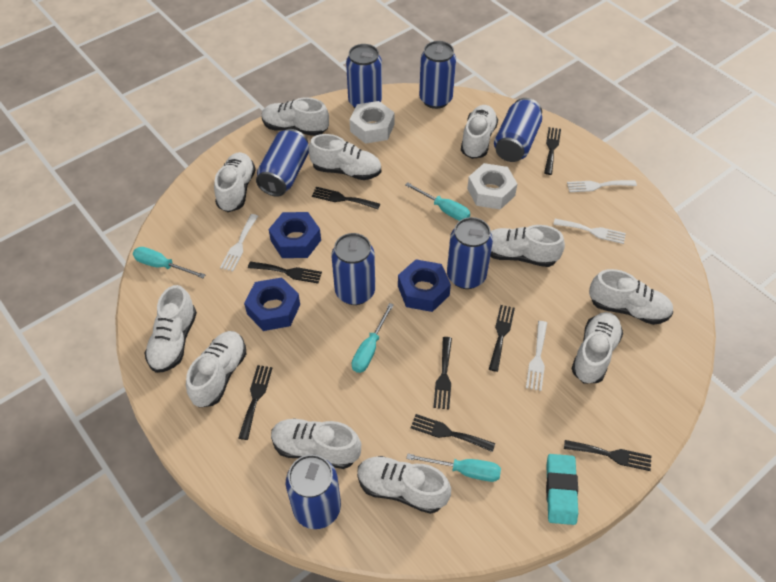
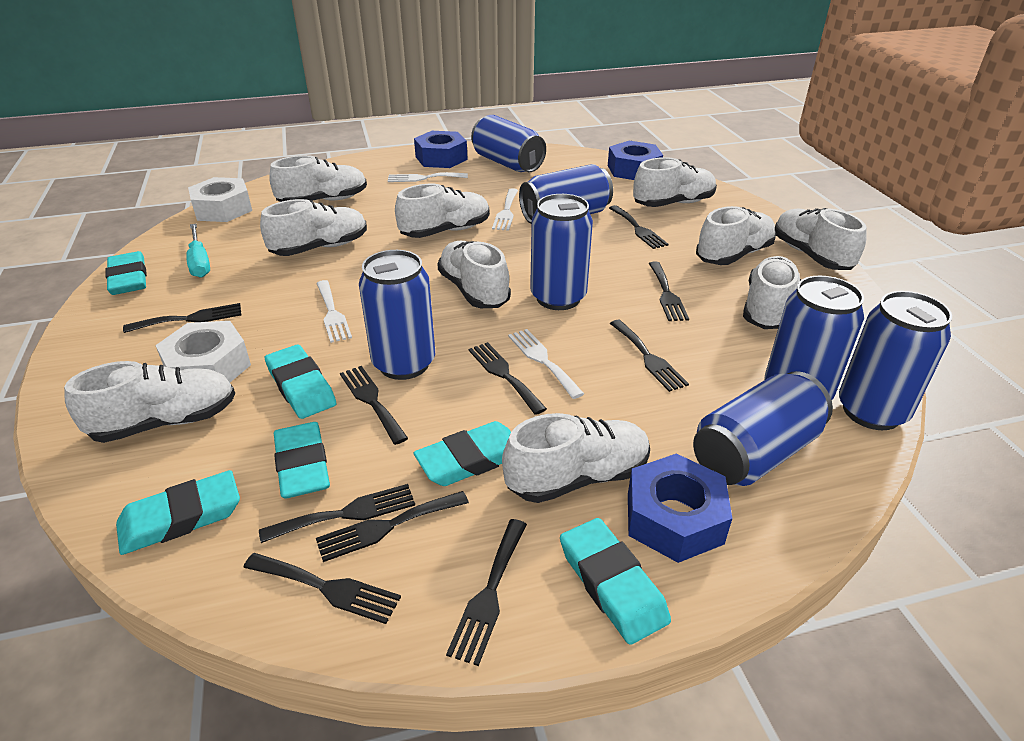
black fork: 8 -> 10
turquoise eraser: 1 -> 6
turquoise screwdriver: 4 -> 1
white shoe: 11 -> 10

